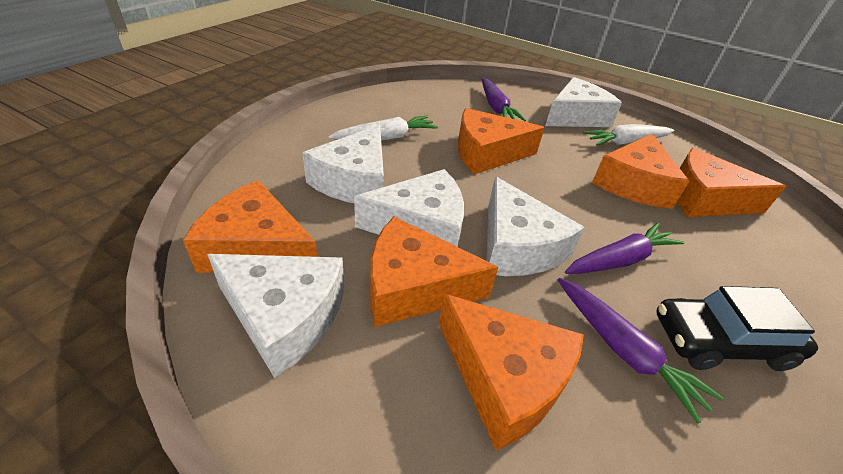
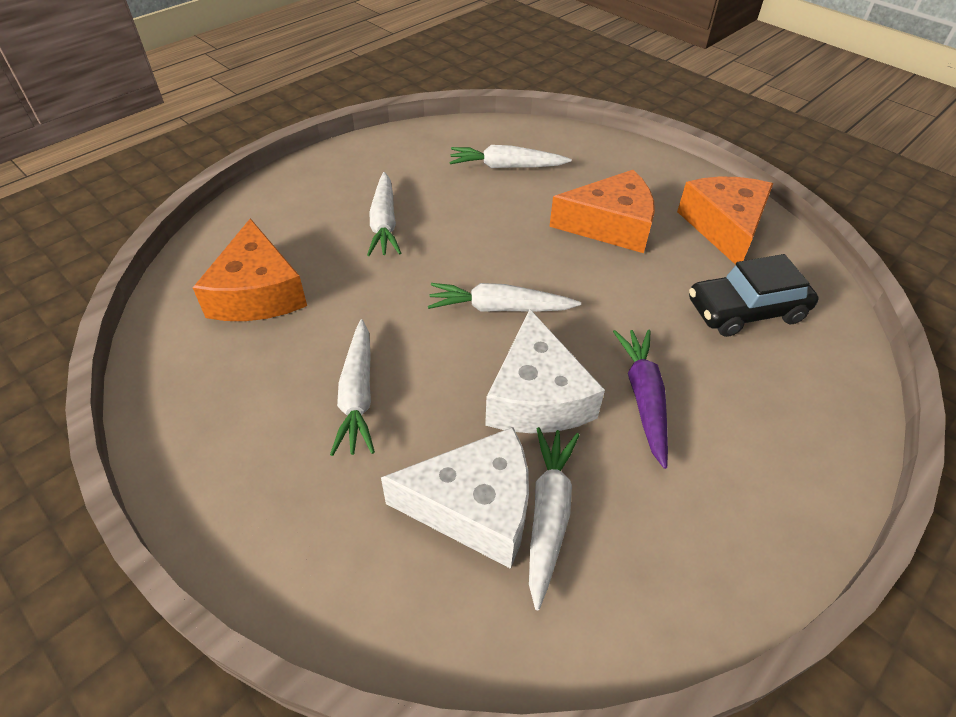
orange cheese: 6 -> 3
purple carrot: 3 -> 1
white carrot: 2 -> 5
white cheese: 5 -> 2

